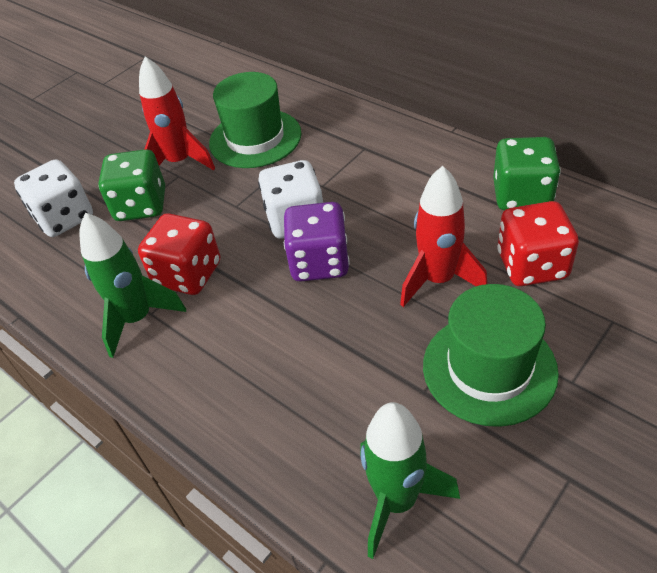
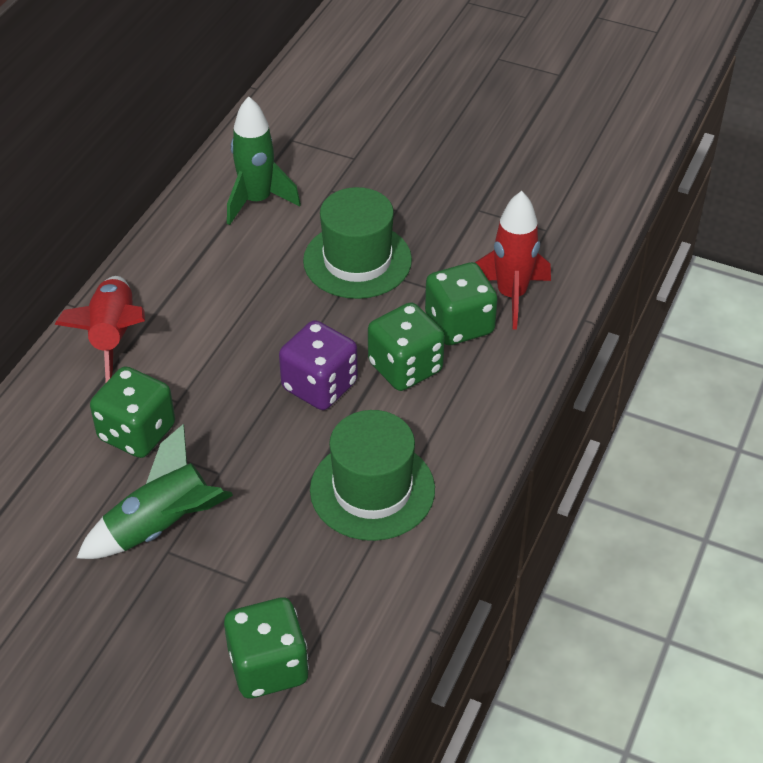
green dice: 2 -> 4
red dice: 2 -> 0
white dice: 2 -> 0

